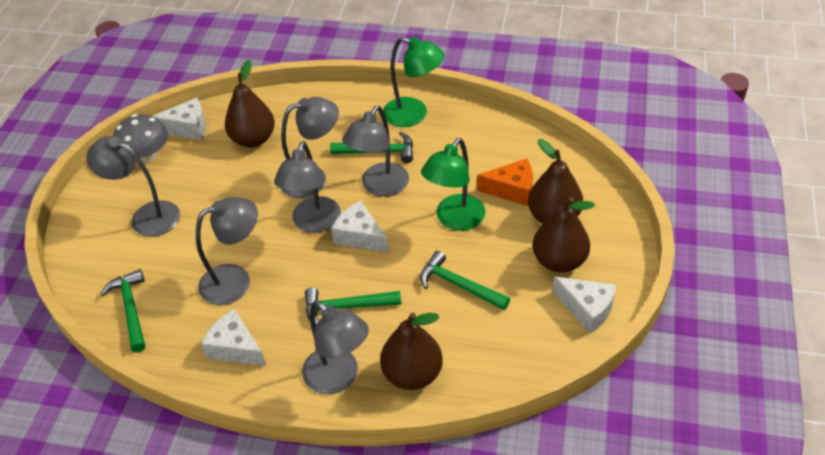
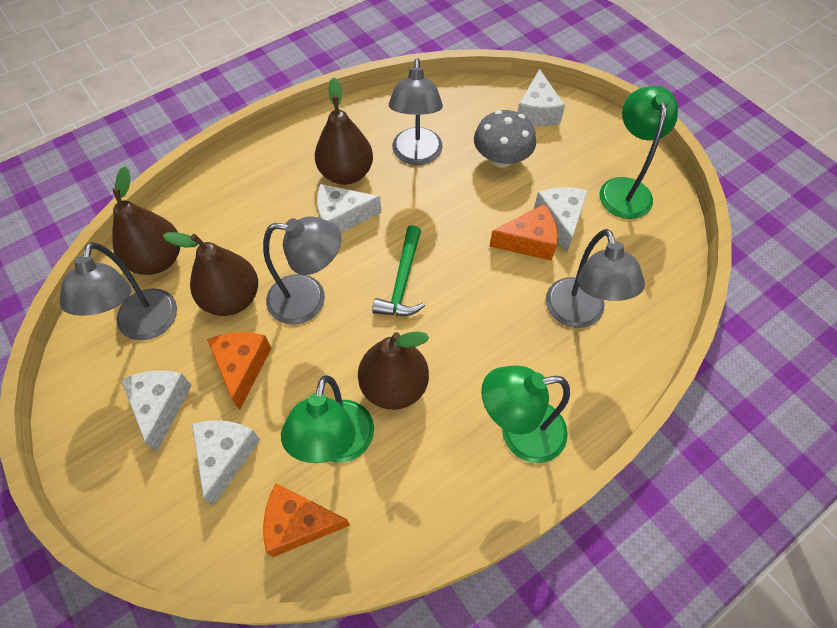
green hammer: 4 -> 1
green lamp: 2 -> 3
grey lamp: 6 -> 4
orange cheese: 1 -> 3
white cheese: 4 -> 5

